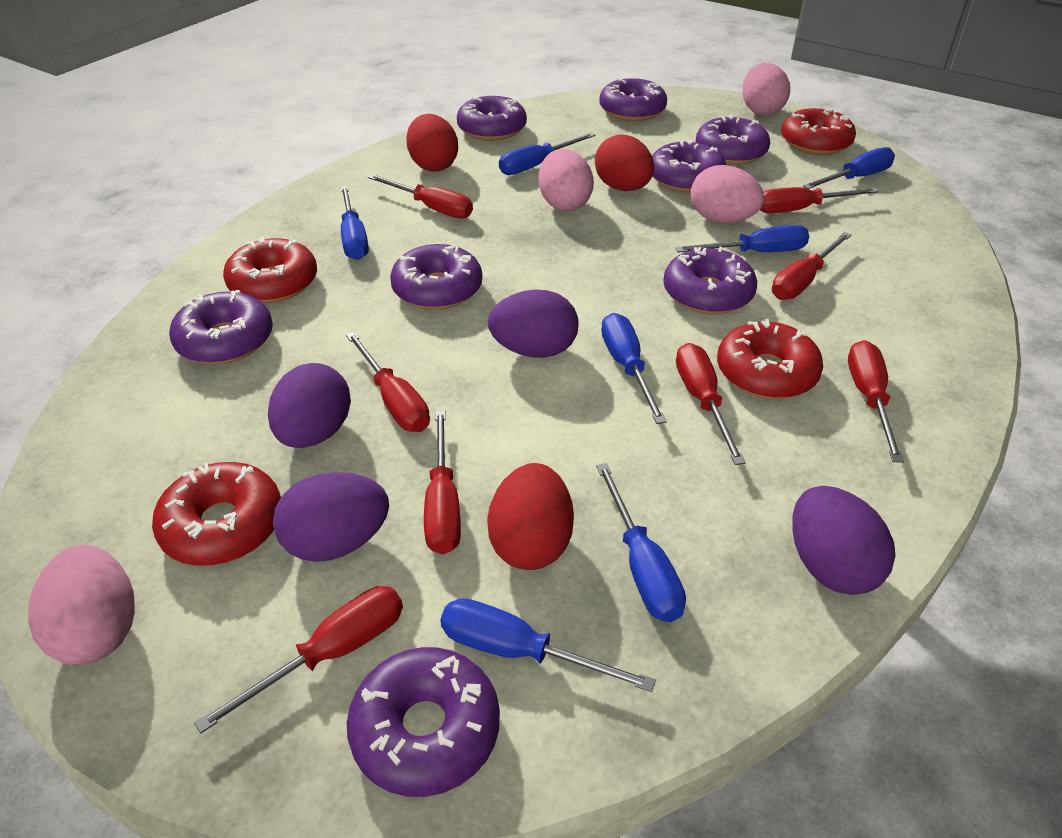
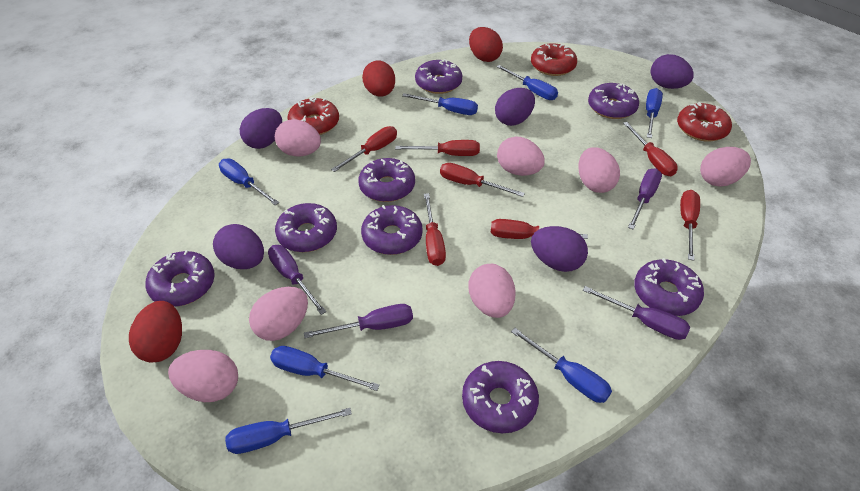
pink egg: 4 -> 7
purple egg: 4 -> 5
purple screwdriver: 0 -> 4
red donut: 4 -> 3
red screwdriver: 8 -> 7

